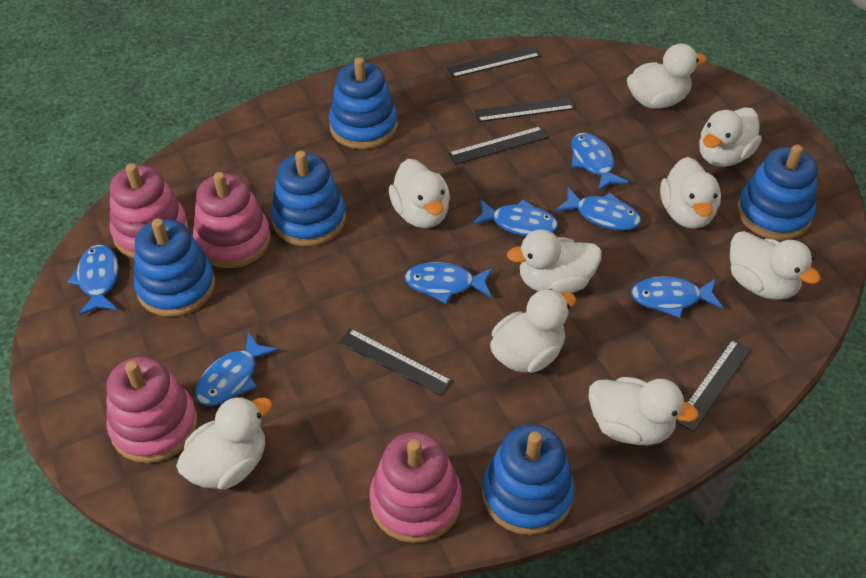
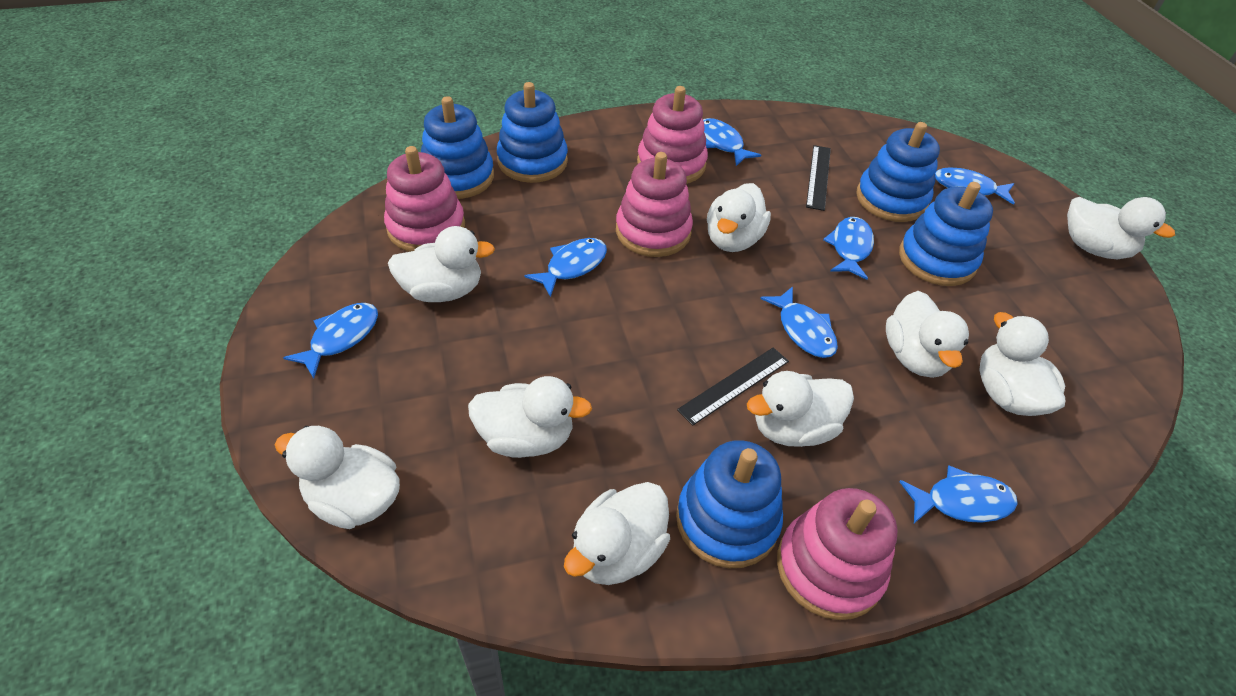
black ruler: 5 -> 2

